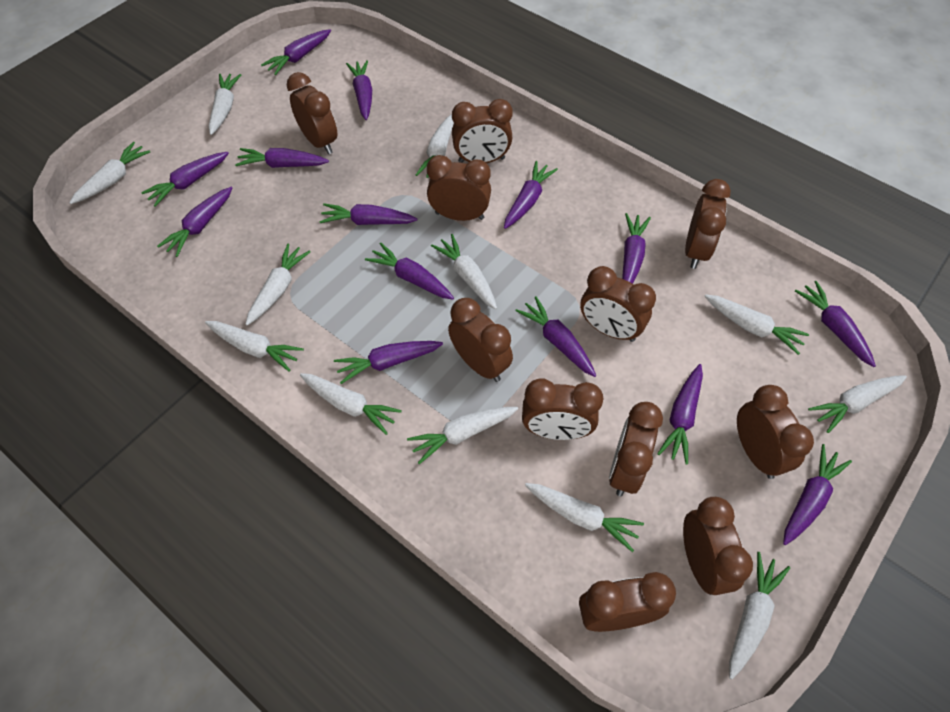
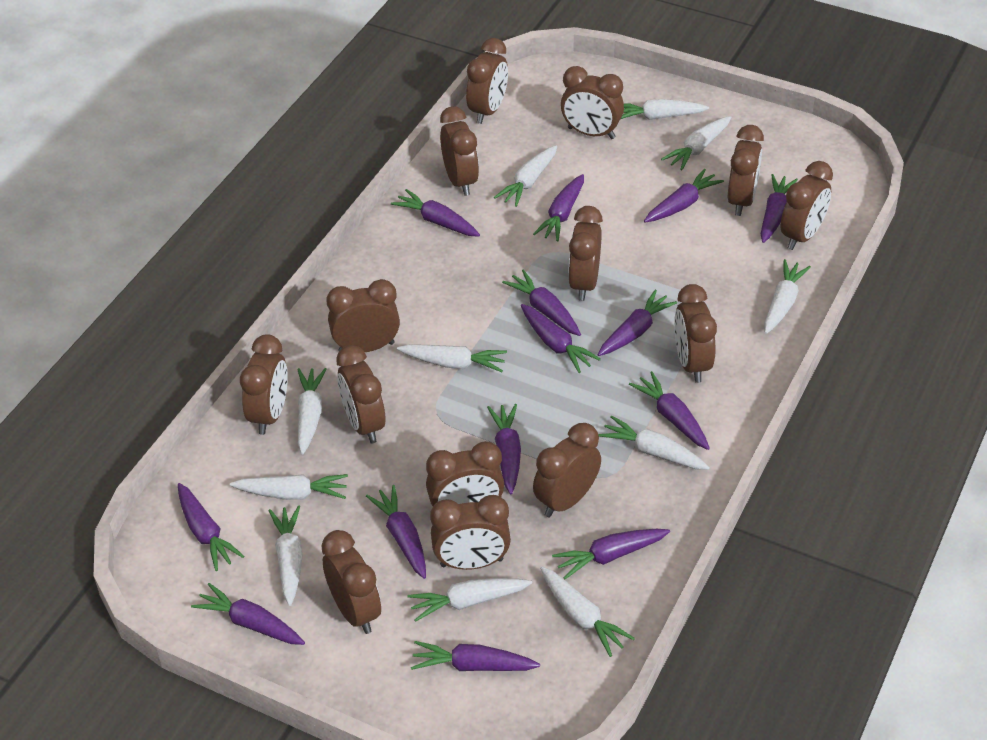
brown clock: 11 -> 14
white carrot: 12 -> 11

